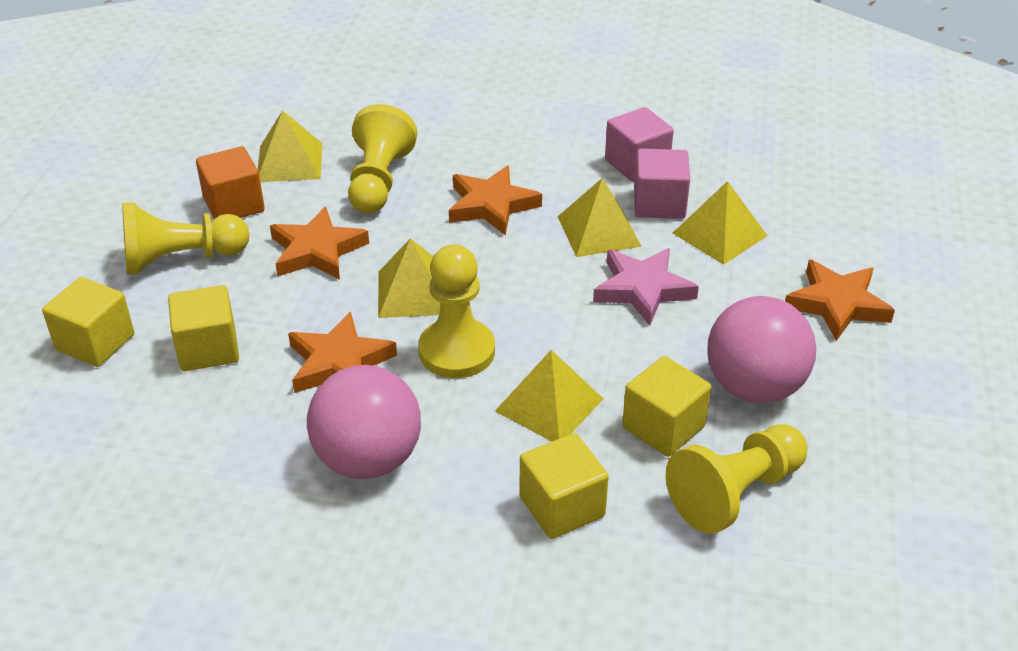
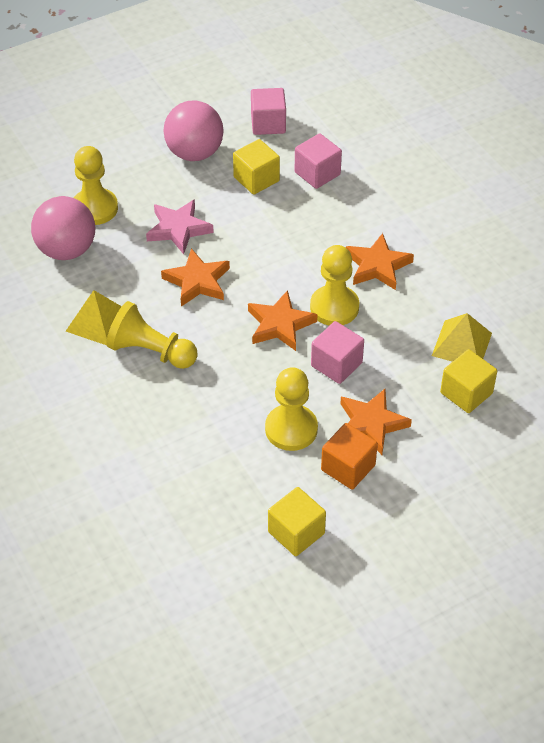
pink cube: 2 -> 3
yellow cube: 4 -> 3
yellow pyramid: 5 -> 2

